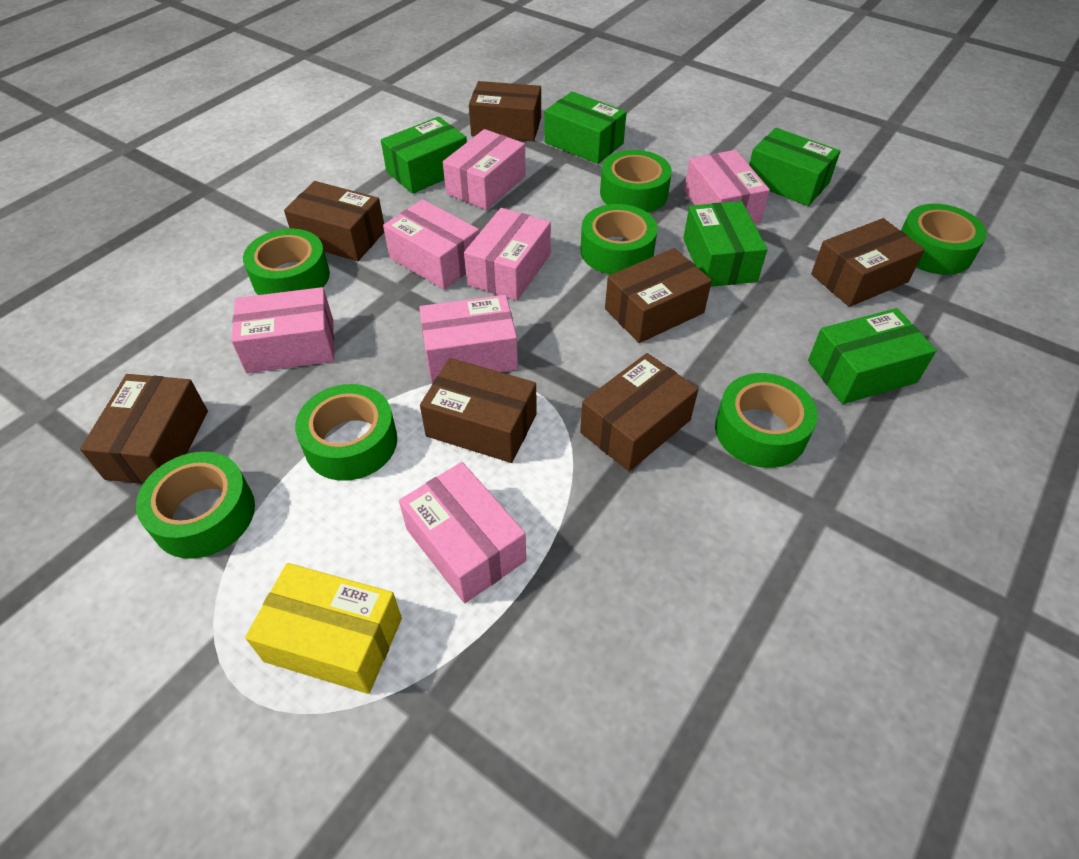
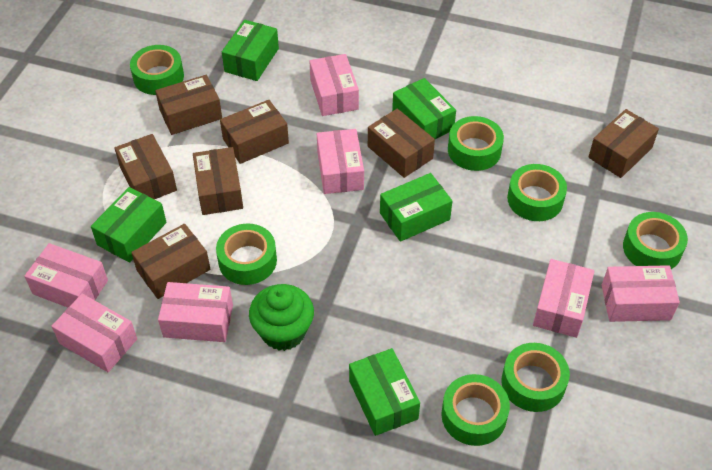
green cupcake: 0 -> 1
yellow box: 1 -> 0

